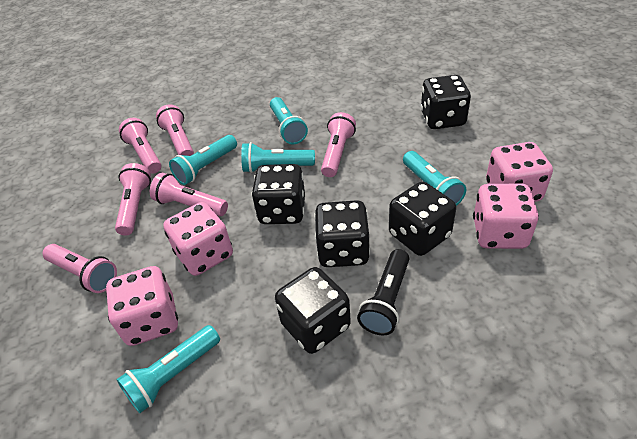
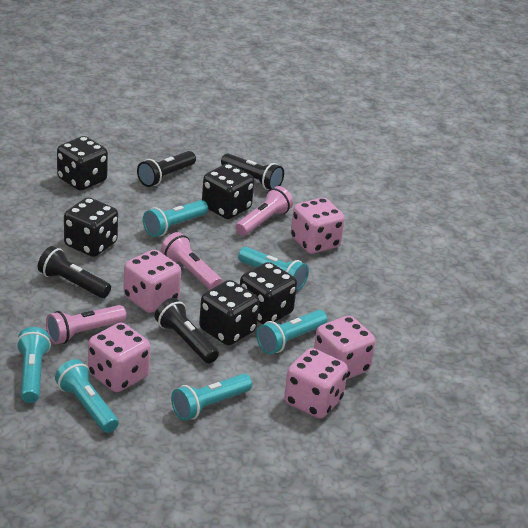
black flashlight: 1 -> 4
pink dice: 4 -> 5
pink flashlight: 6 -> 3
turquoise flashlight: 5 -> 6

